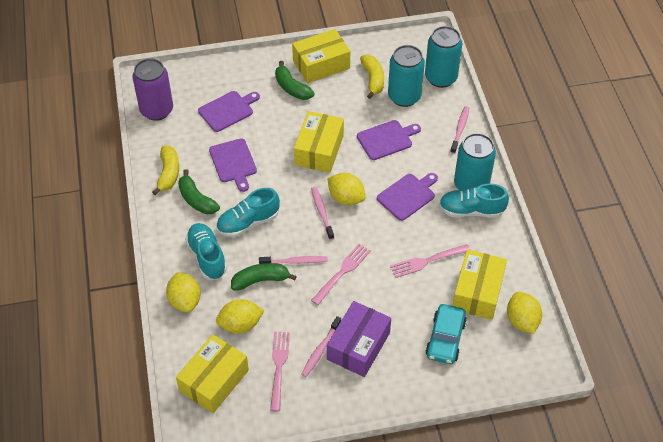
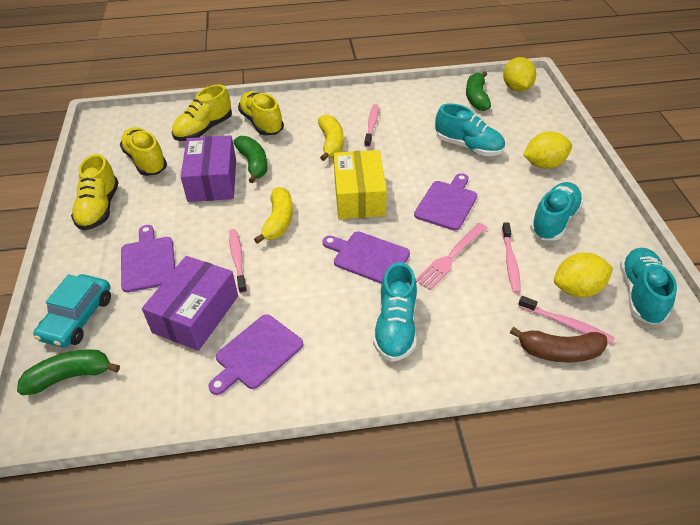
brown banana: 0 -> 1
pink fork: 3 -> 1
purple box: 1 -> 2
purple can: 1 -> 0
turquoise can: 3 -> 0
turquoise shoe: 3 -> 4
yellow box: 4 -> 1
yellow lemon: 4 -> 3
yellow shoe: 0 -> 4

